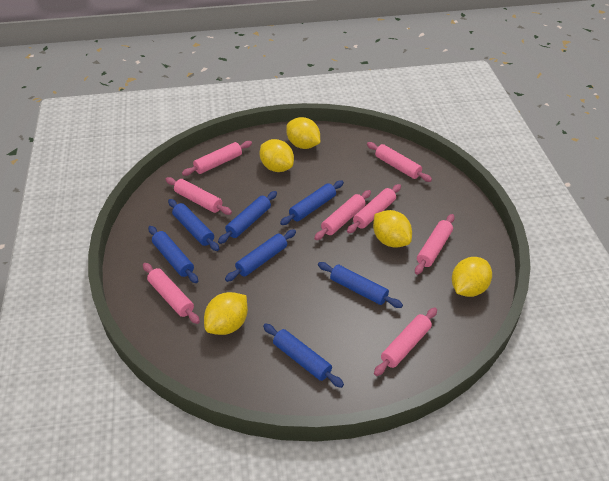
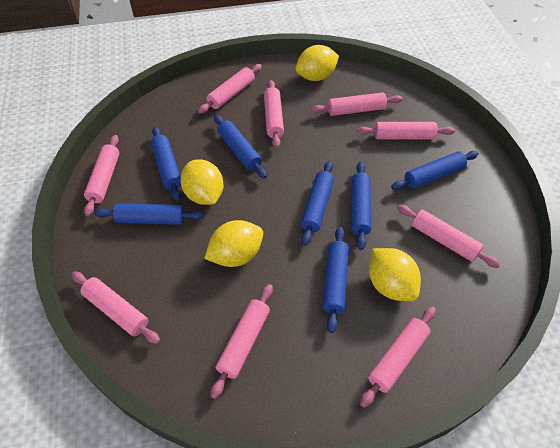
pink rolling pin: 8 -> 9
yellow lemon: 5 -> 4

